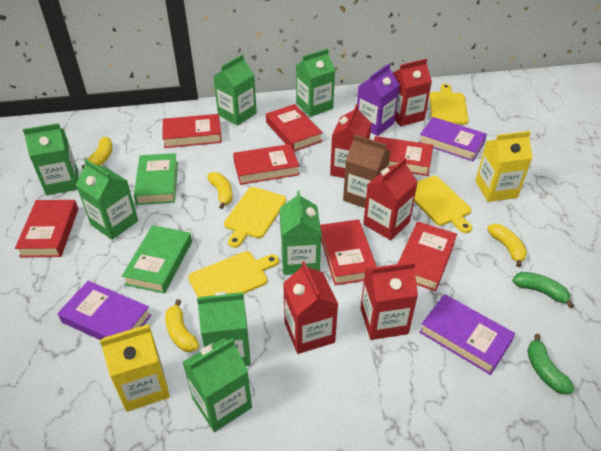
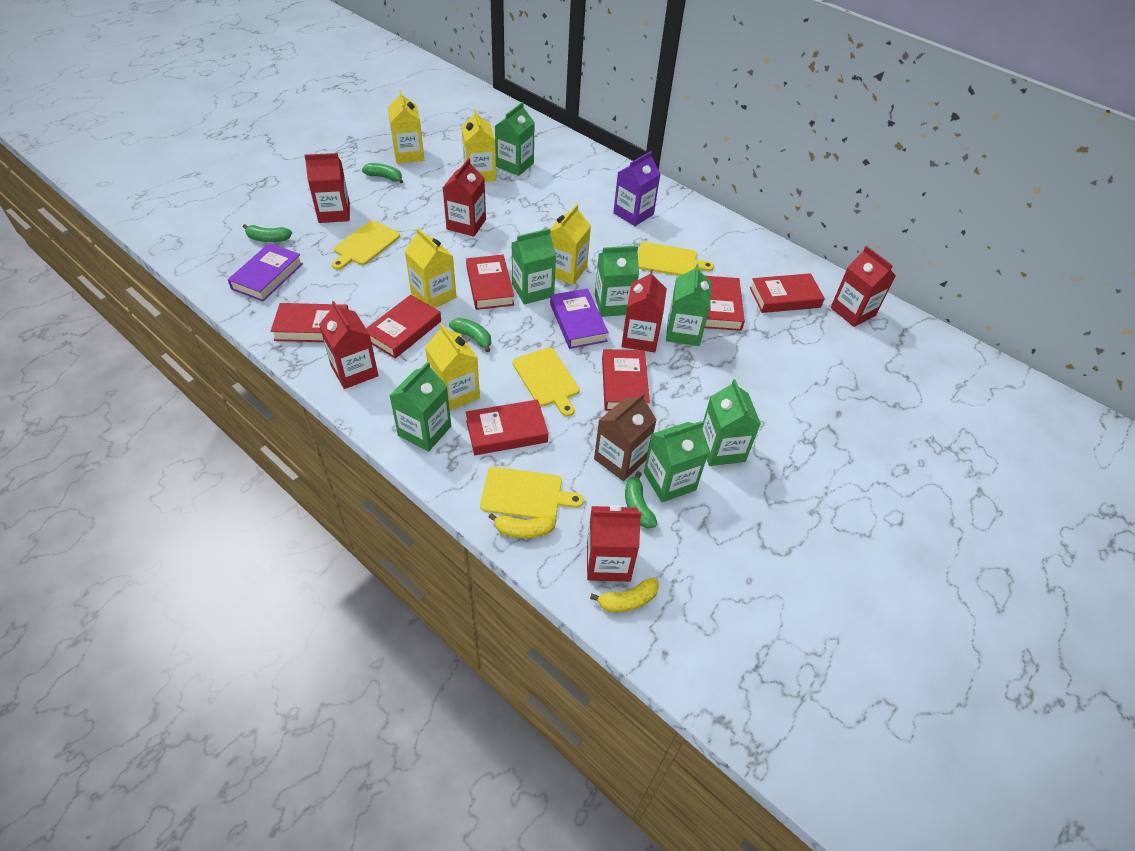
green banana: 2 -> 4
green book: 2 -> 0
purple book: 3 -> 2
red carton: 5 -> 6
yellow banana: 4 -> 2
yellow carton: 2 -> 5

